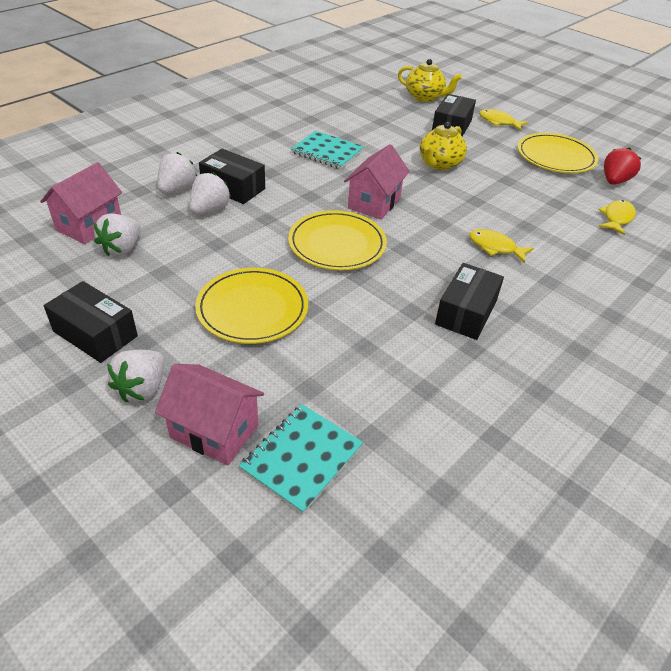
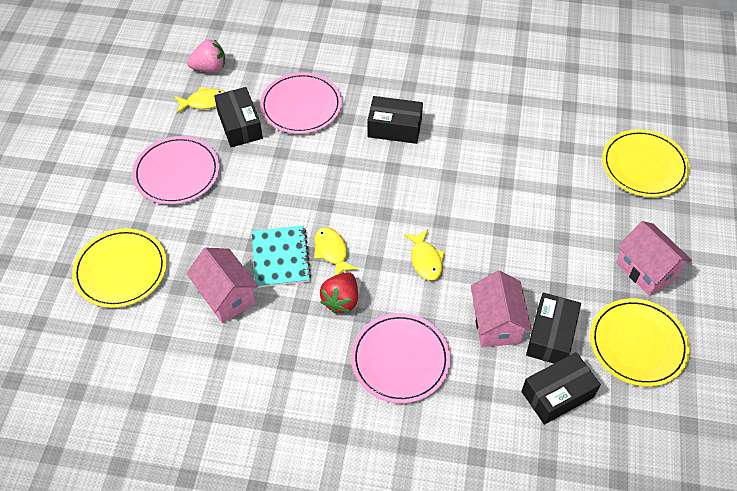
pink plate: 0 -> 3
pink strawberry: 0 -> 1
turquoise notebook: 2 -> 1
white strawberry: 4 -> 0
yellow teapot: 2 -> 0

